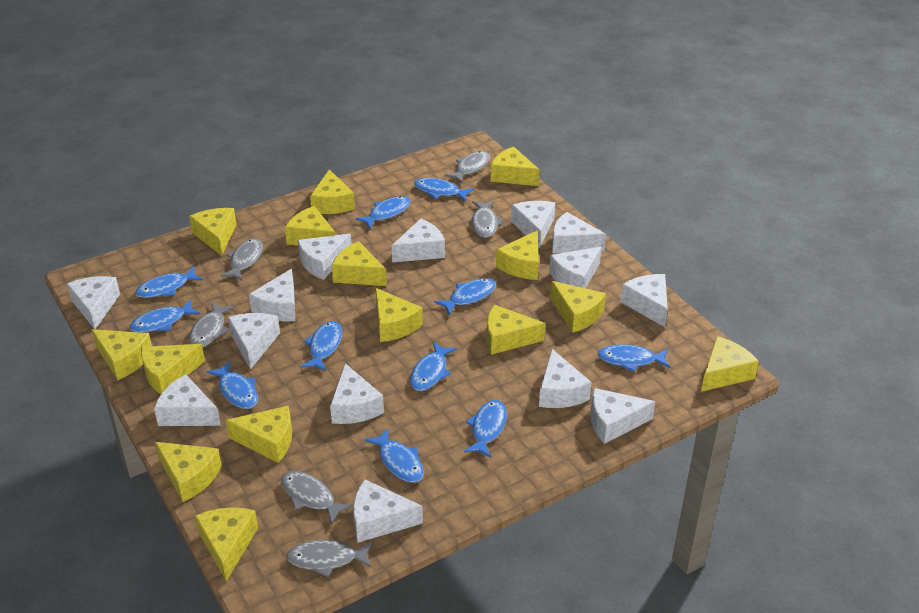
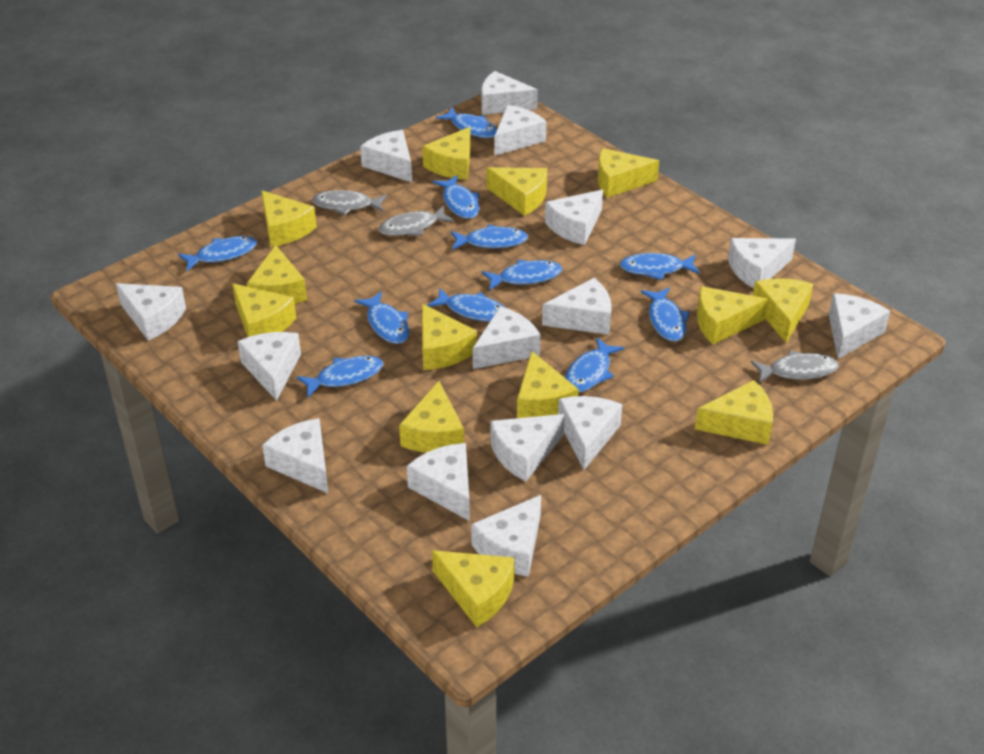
grey fish: 6 -> 3
white cheese: 14 -> 15
yellow cheese: 15 -> 13

